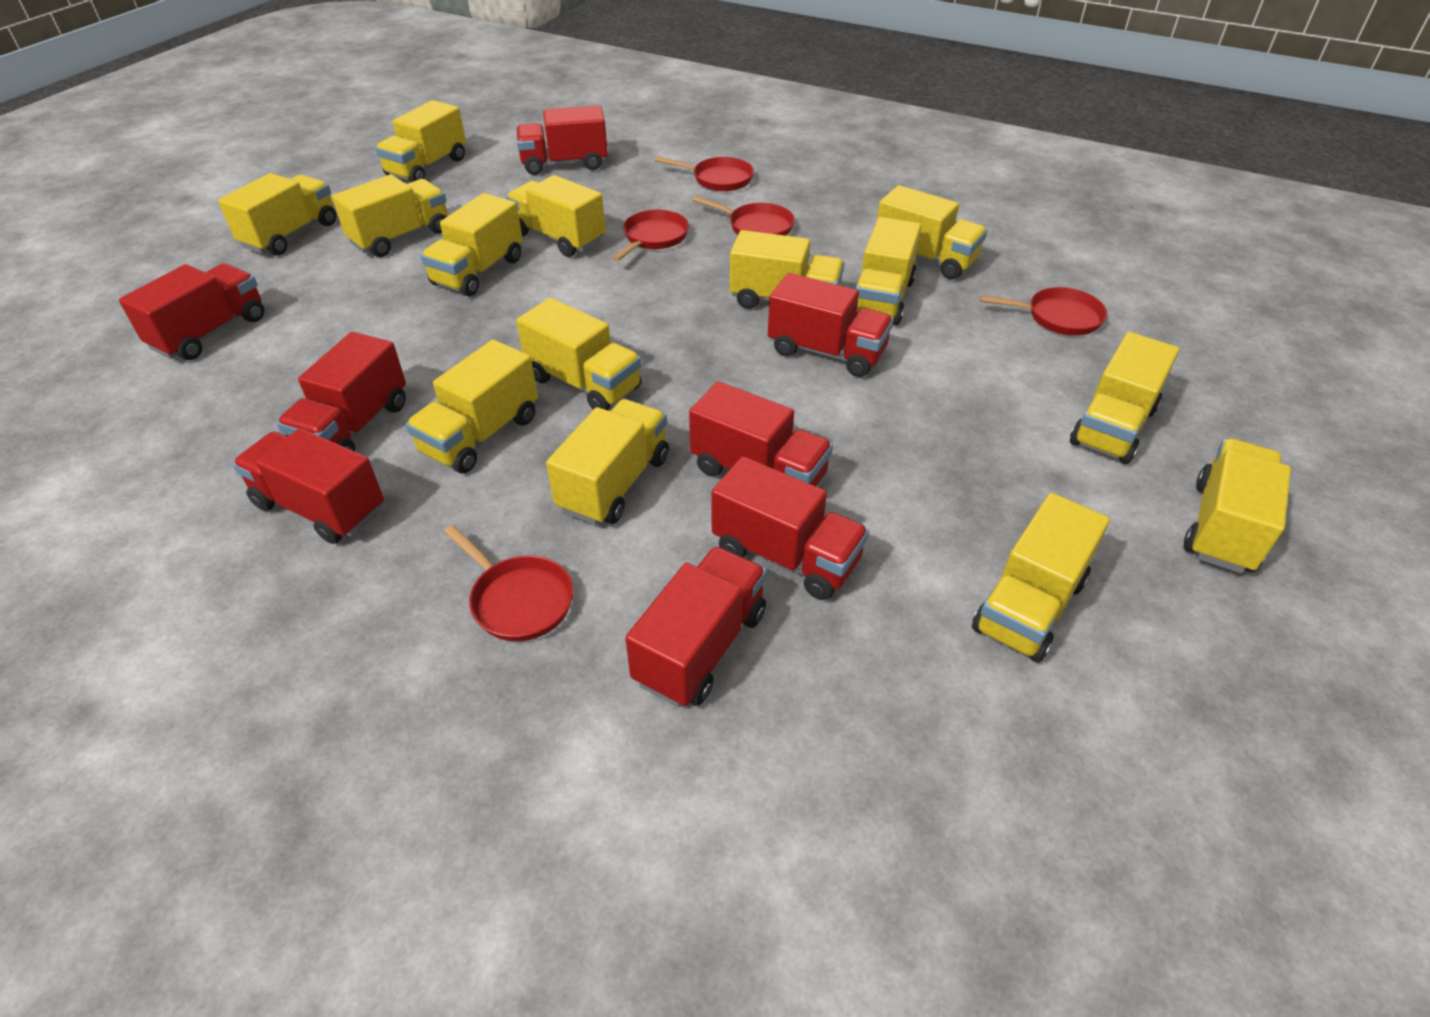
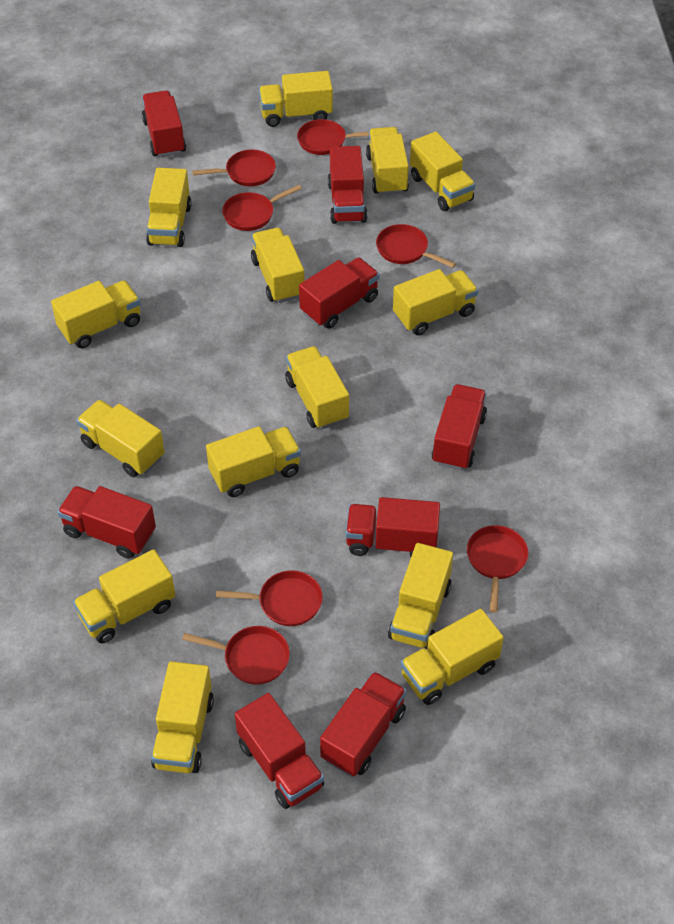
red pan: 5 -> 7

